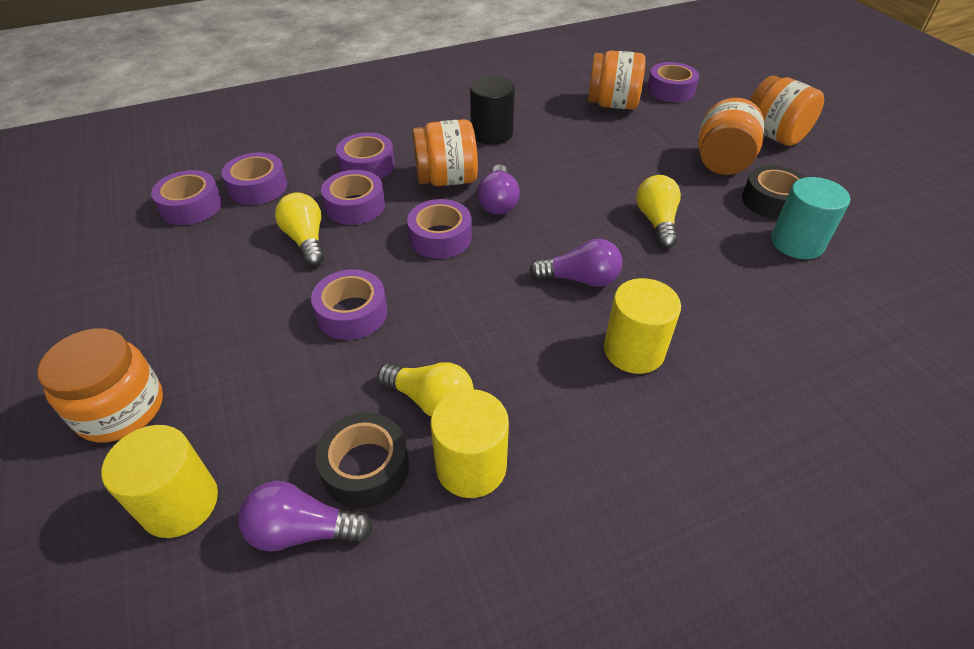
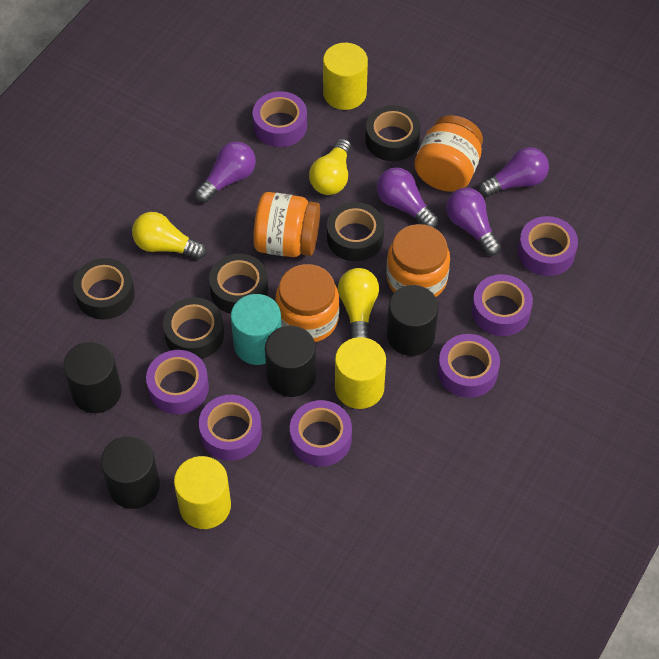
black cylinder: 1 -> 4
black tape: 2 -> 5
orange jar: 5 -> 4
purple light bulb: 3 -> 4

